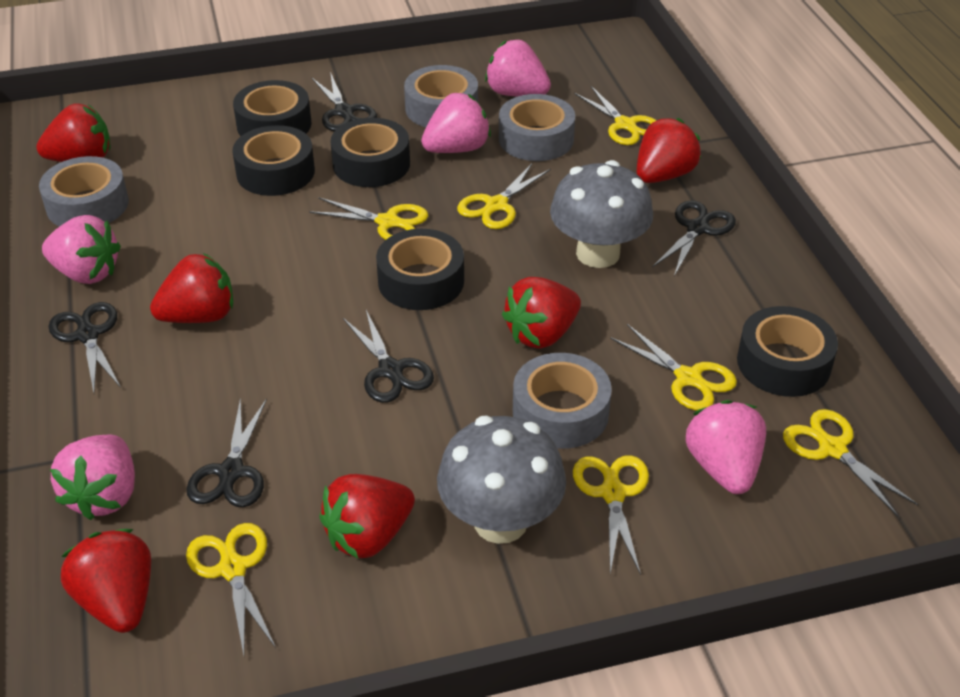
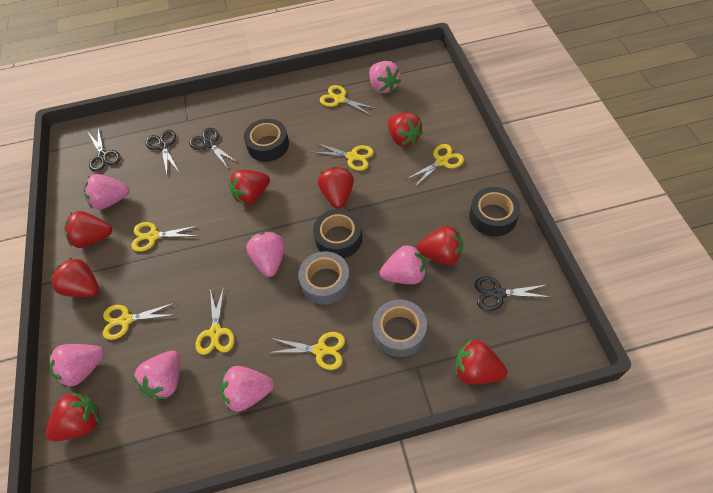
black scissors: 5 -> 4
black tape: 5 -> 3
grey mushroom: 2 -> 0
grey tape: 4 -> 2
pink strawberry: 5 -> 7
red strawberry: 6 -> 8

